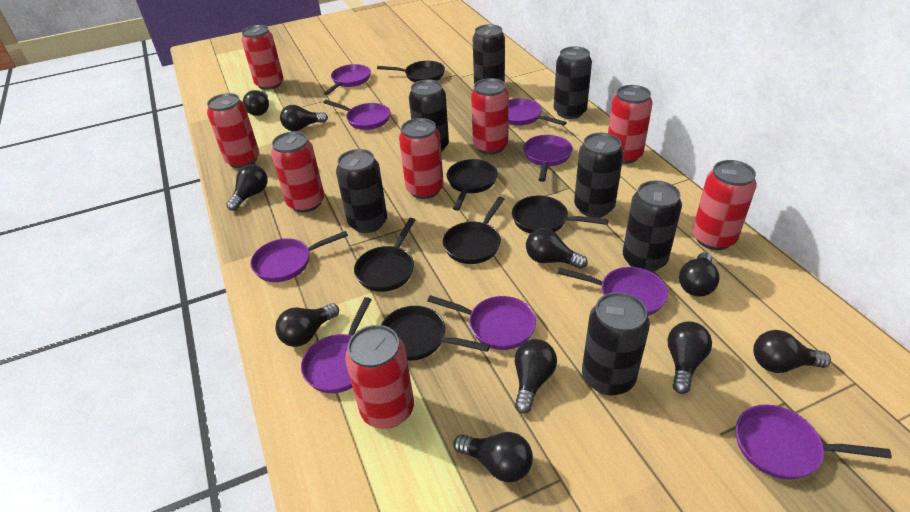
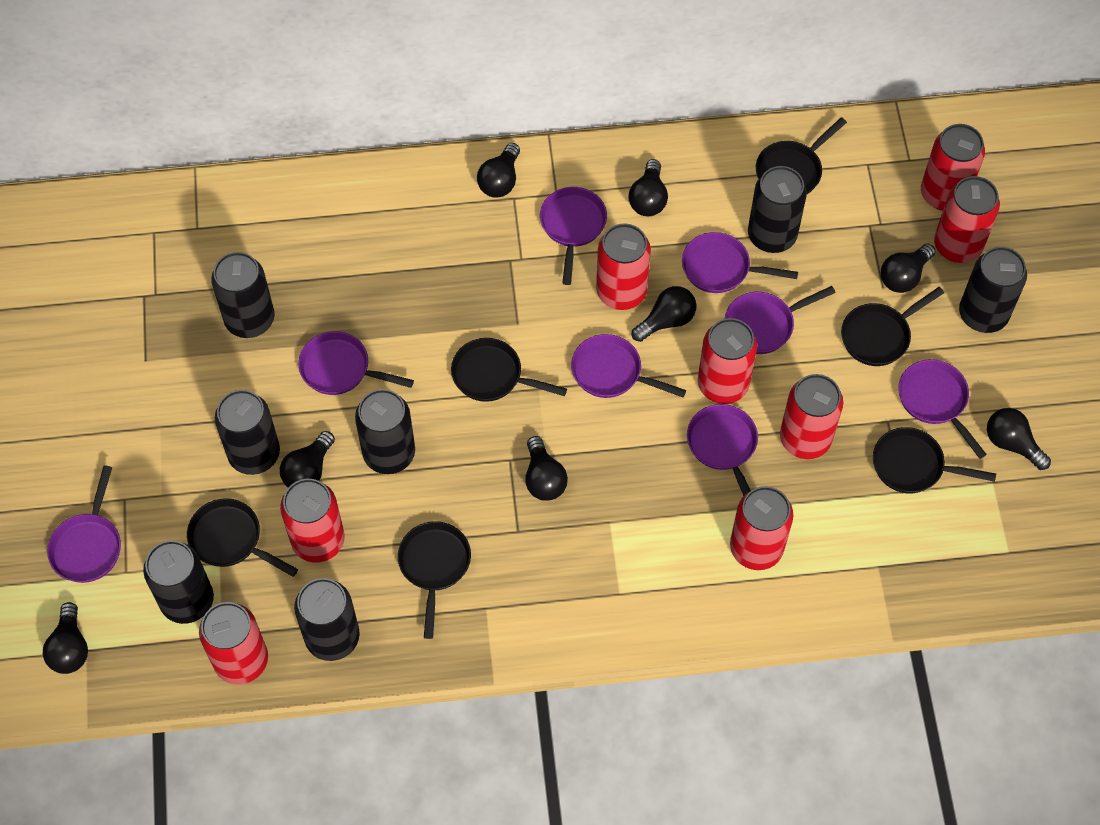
black light bulb: 10 -> 8
purple pan: 9 -> 8

